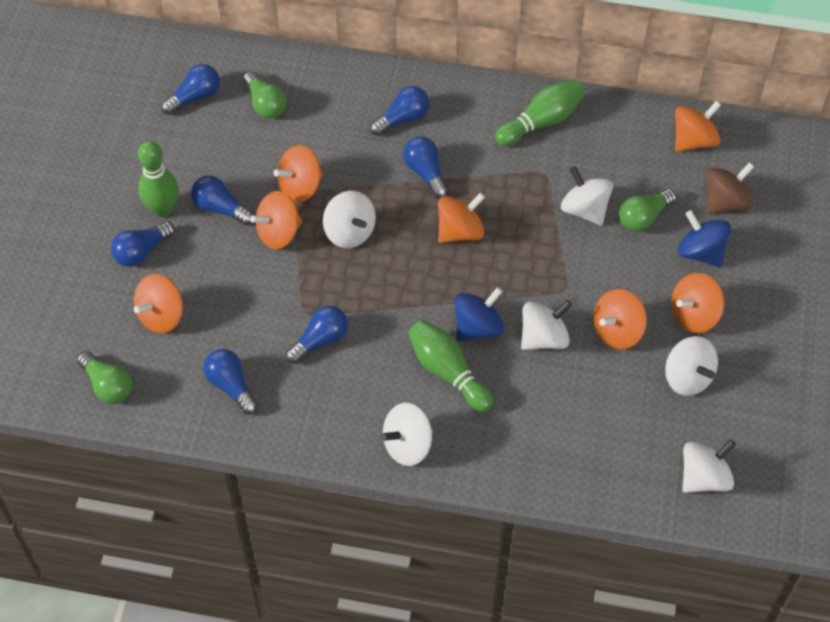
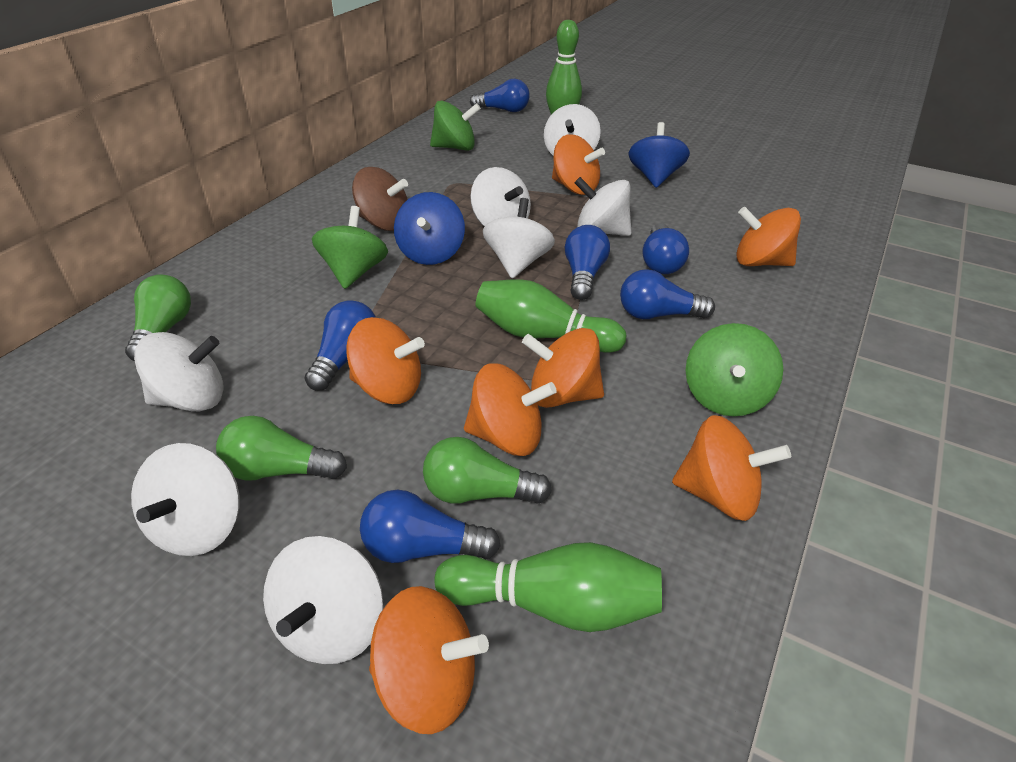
blue light bulb: 7 -> 6
green spinning top: 0 -> 3
white spinning top: 6 -> 7

